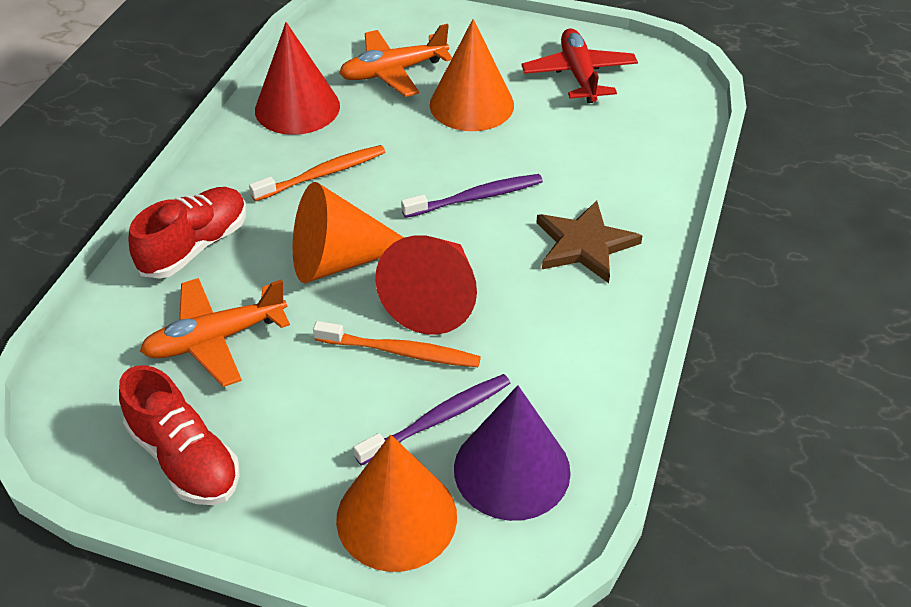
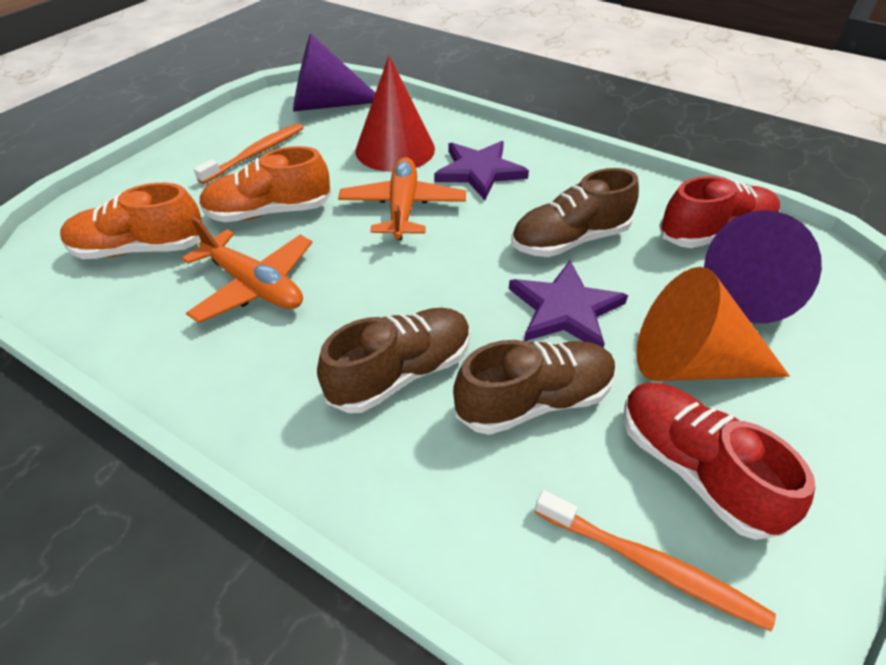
brown shoe: 0 -> 3
brown star: 1 -> 0
orange cone: 3 -> 1
orange shoe: 0 -> 2
purple cone: 1 -> 2
purple star: 0 -> 2
purple toothbrush: 2 -> 0
red cone: 2 -> 1
red plane: 1 -> 0

